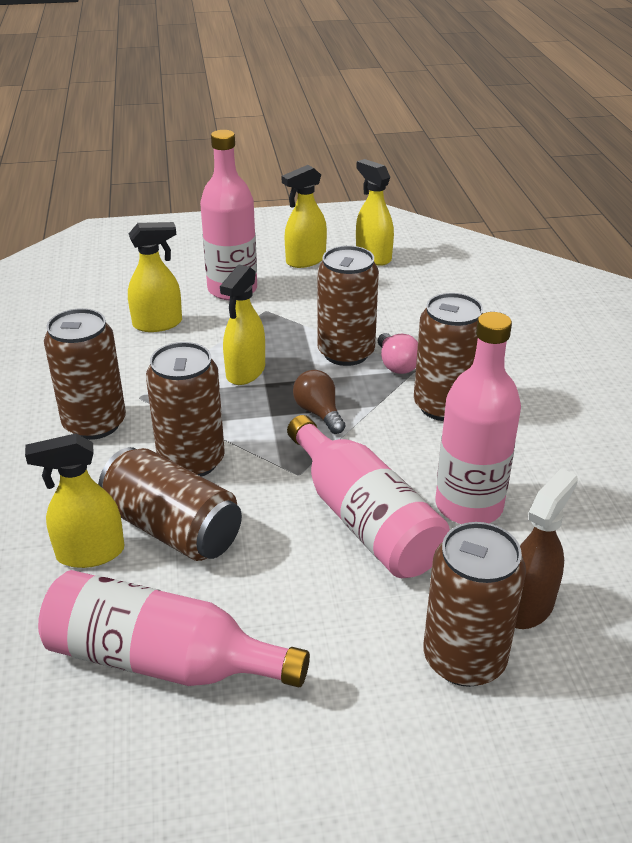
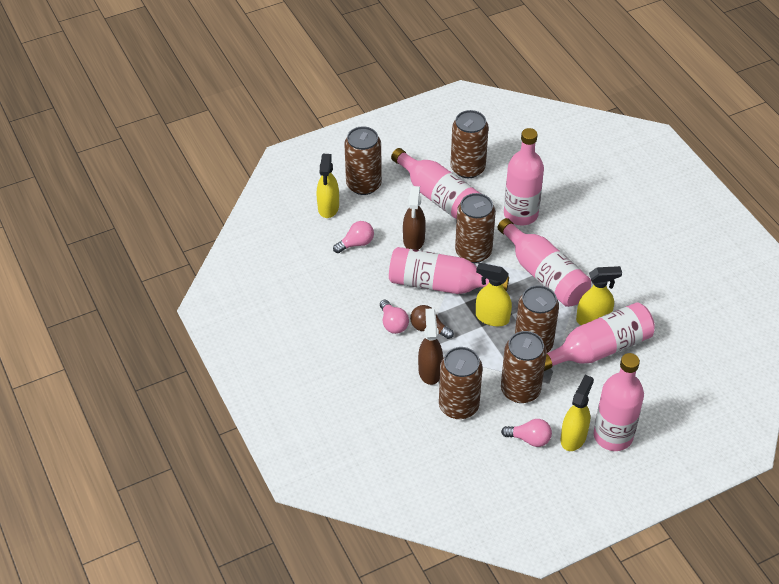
brown spray bottle: 1 -> 2
pink bottle: 4 -> 6
pink light bulb: 1 -> 3
yellow spray bottle: 5 -> 4

